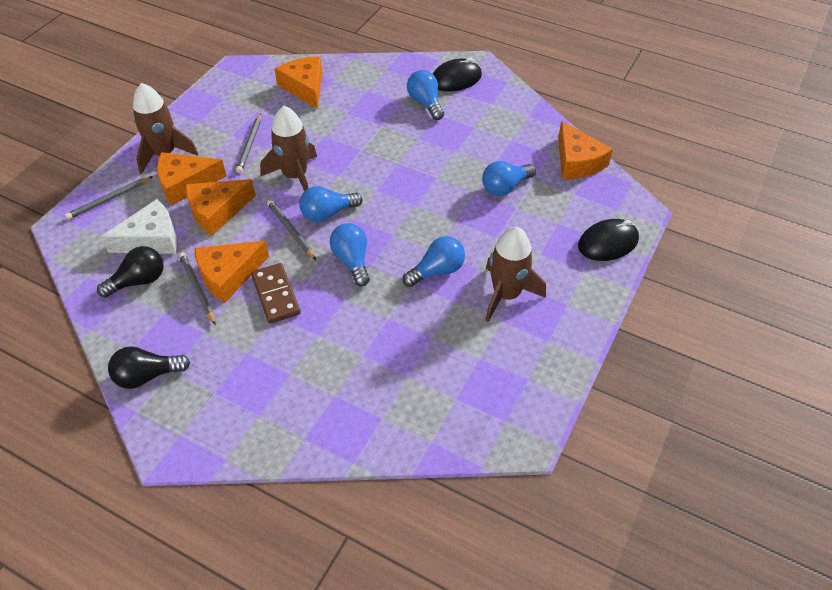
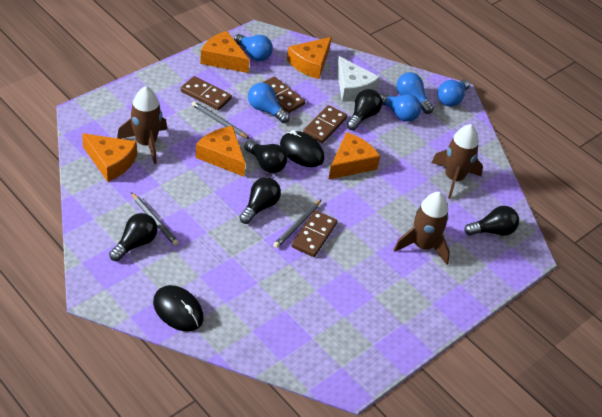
black light bulb: 2 -> 5
brown domino: 1 -> 4
grey pencil: 4 -> 3

